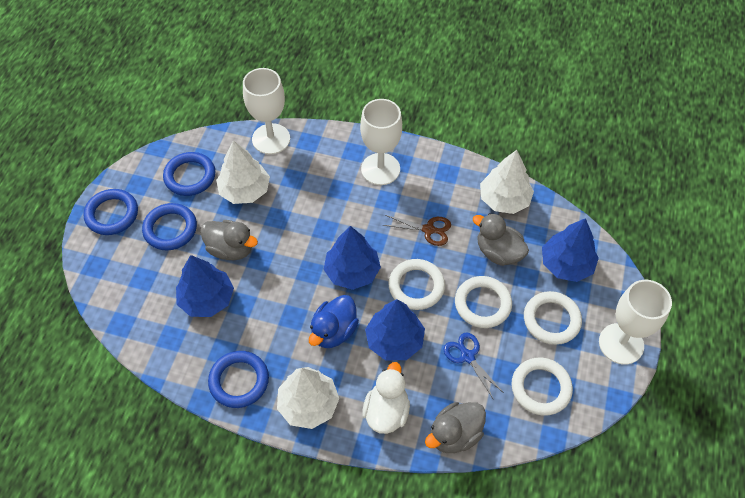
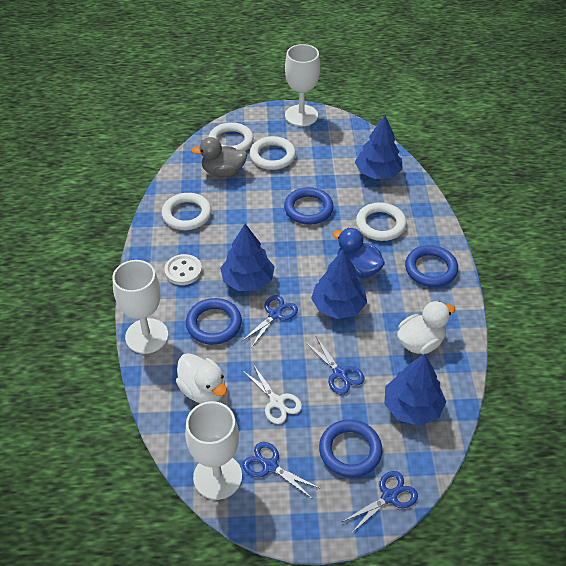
blue scissors: 1 -> 4
brown scissors: 1 -> 0
grey duck: 3 -> 1
white button: 0 -> 1
white duck: 1 -> 2
white scissors: 0 -> 1
white tree: 3 -> 0

